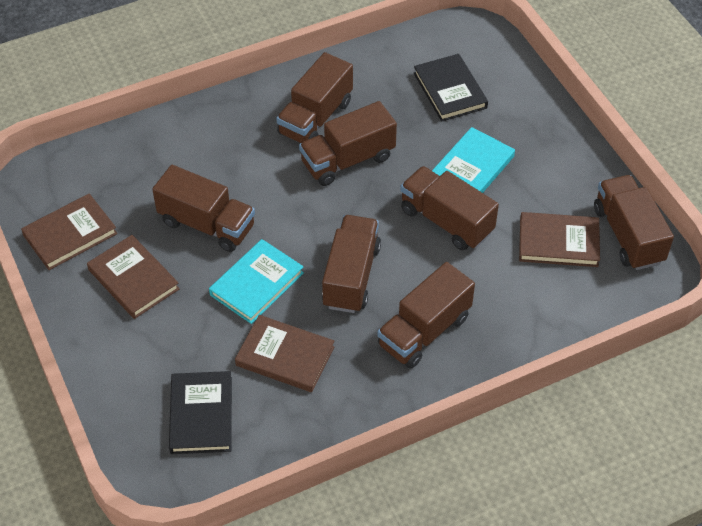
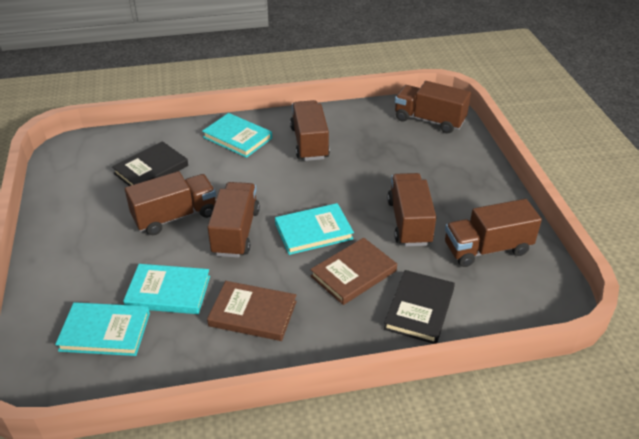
brown book: 4 -> 2
brown truck: 7 -> 6
turquoise book: 2 -> 4

